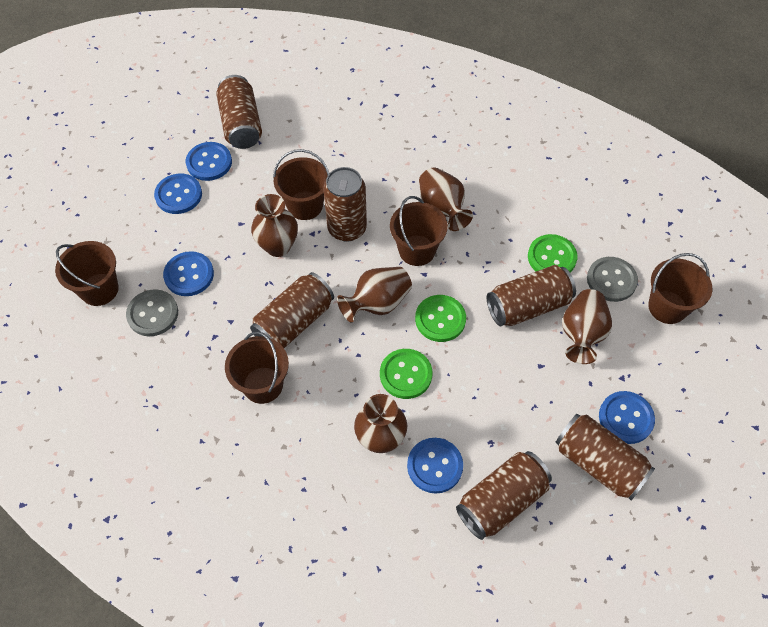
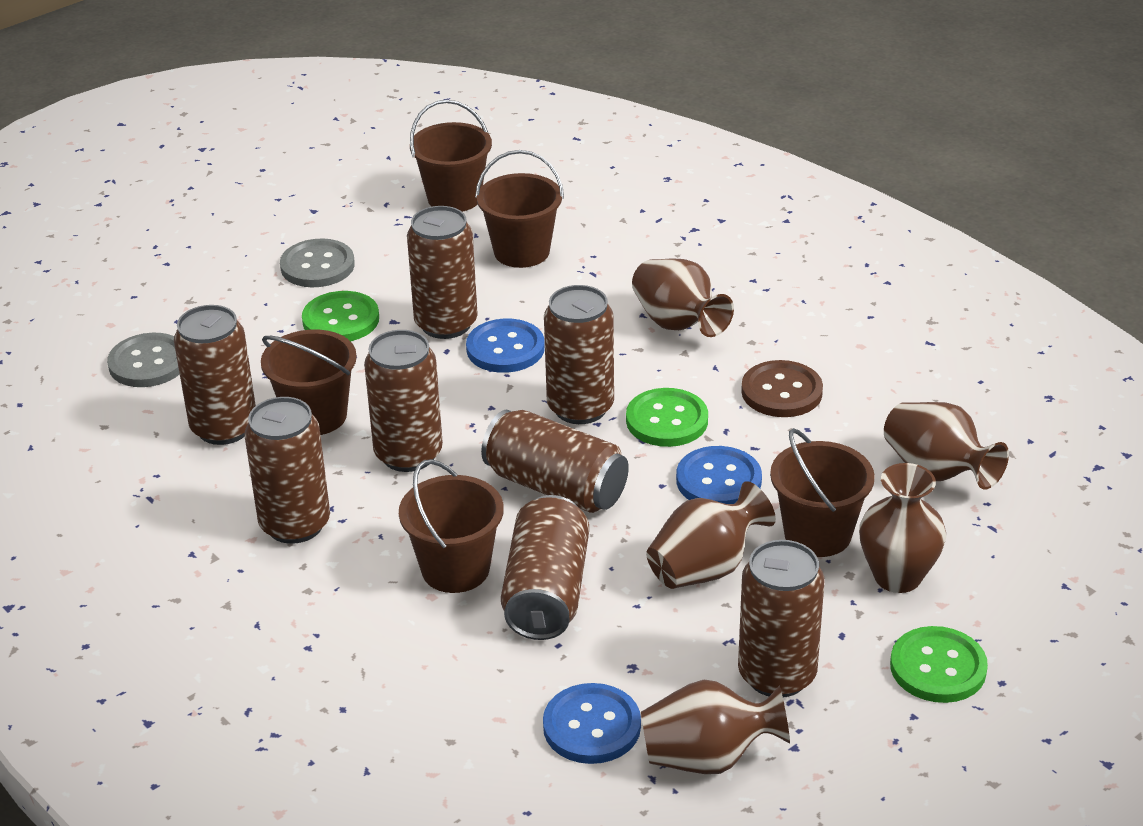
blue button: 5 -> 3
brown button: 0 -> 1
brown can: 6 -> 8

